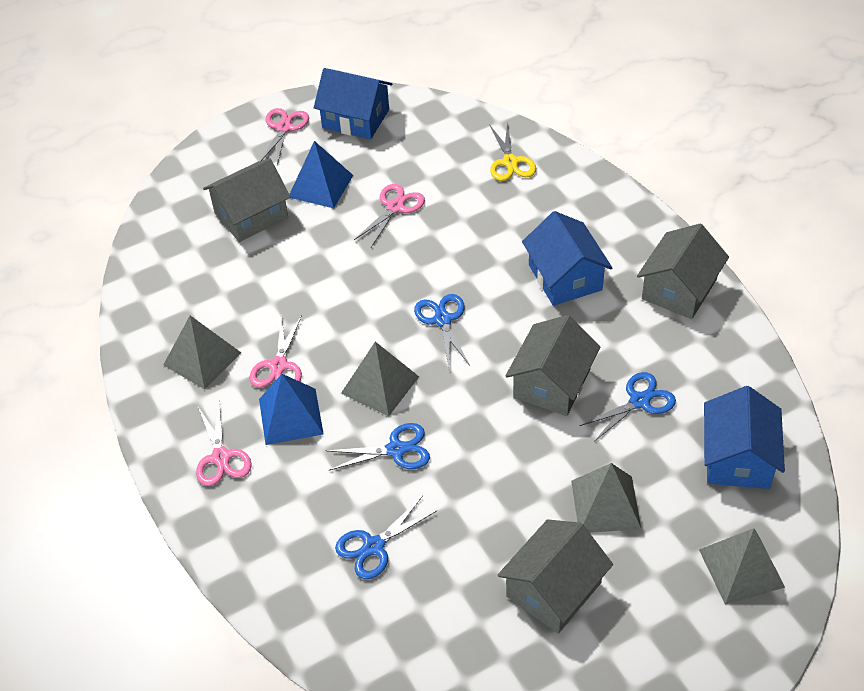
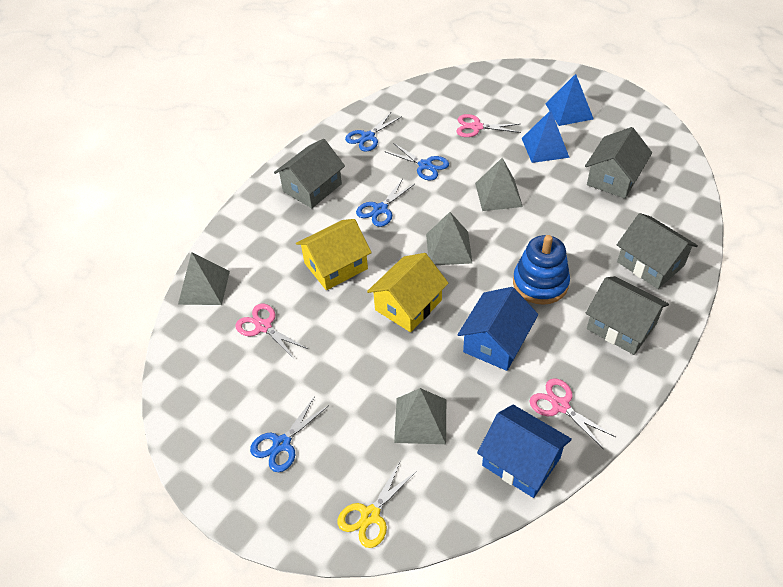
blue house: 3 -> 2
blue stacking toy: 0 -> 1
pink scissors: 4 -> 3
yellow house: 0 -> 2

